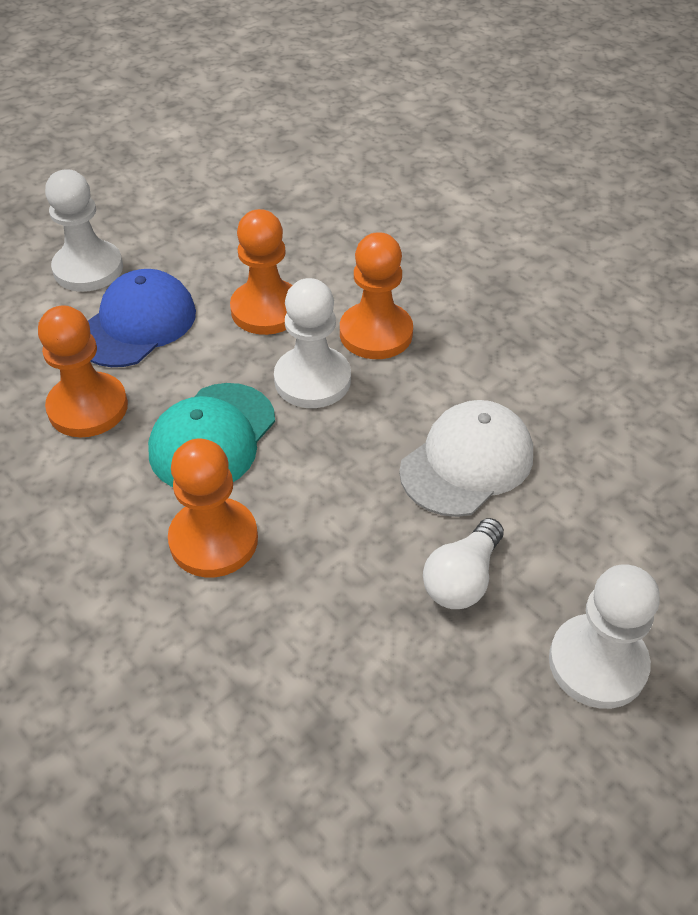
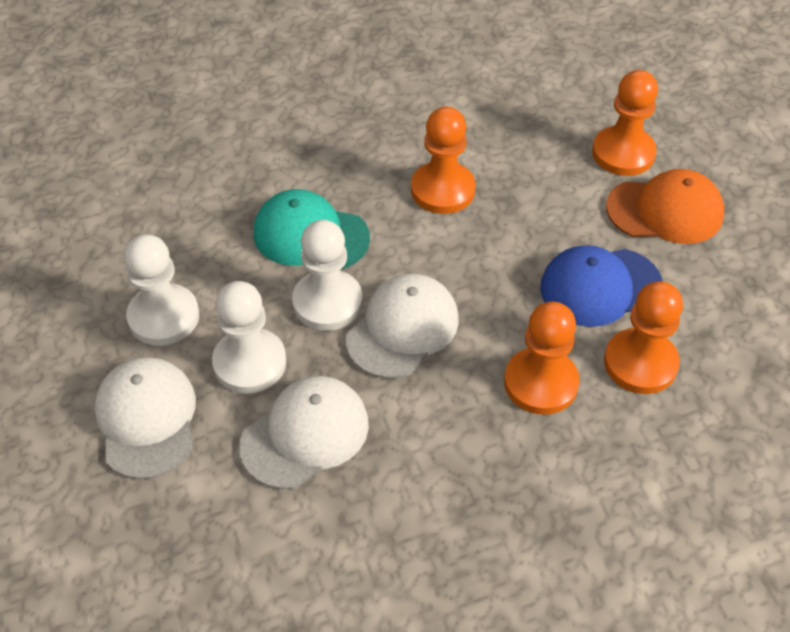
orange cap: 0 -> 1
white cap: 1 -> 3
white light bulb: 1 -> 0

